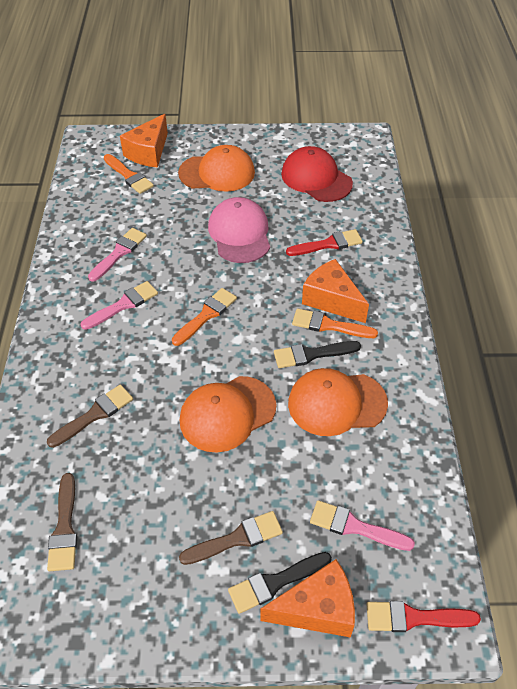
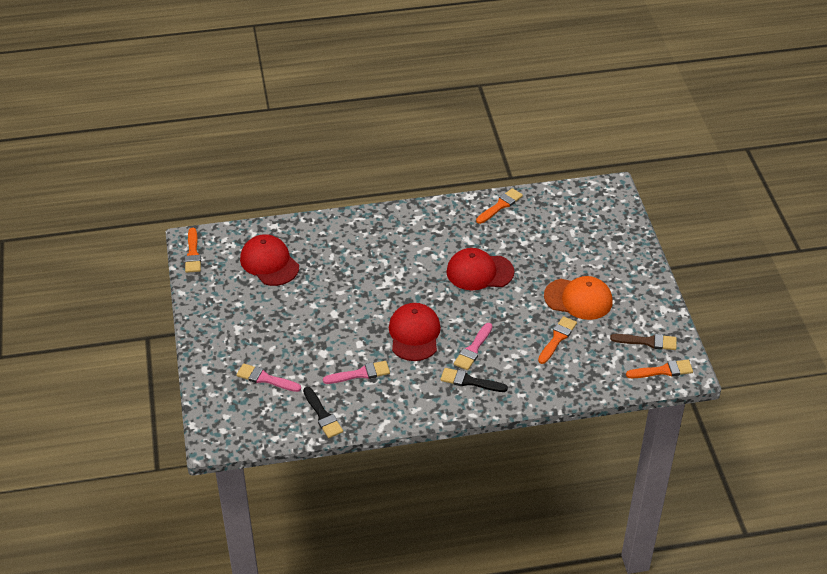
brown brush: 3 -> 1
orange brush: 3 -> 4
orange cap: 3 -> 1
orange cheese: 3 -> 0
pink cap: 1 -> 0
red brush: 2 -> 0
red cap: 1 -> 3

